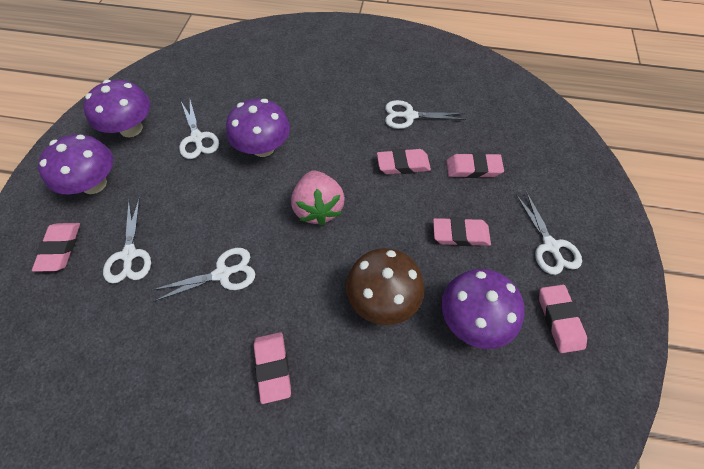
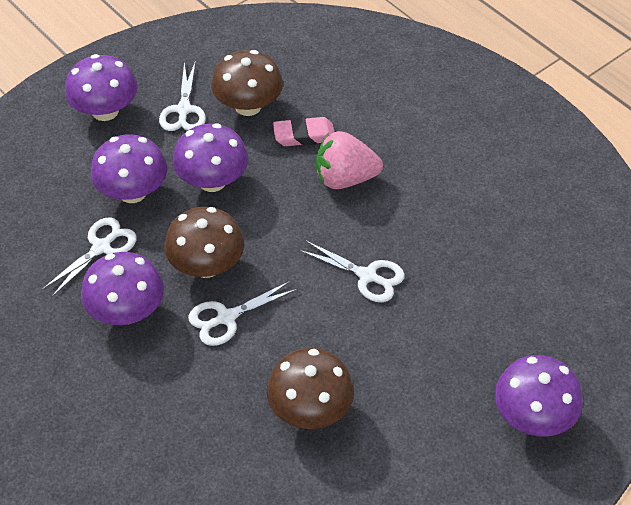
brown mushroom: 1 -> 3
pink eraser: 6 -> 1
purple mushroom: 4 -> 5
white scissors: 5 -> 4

